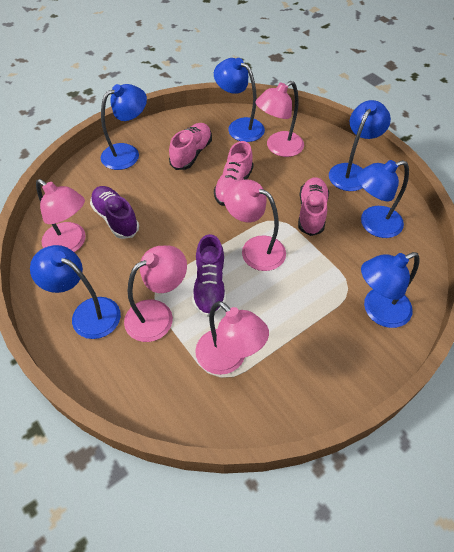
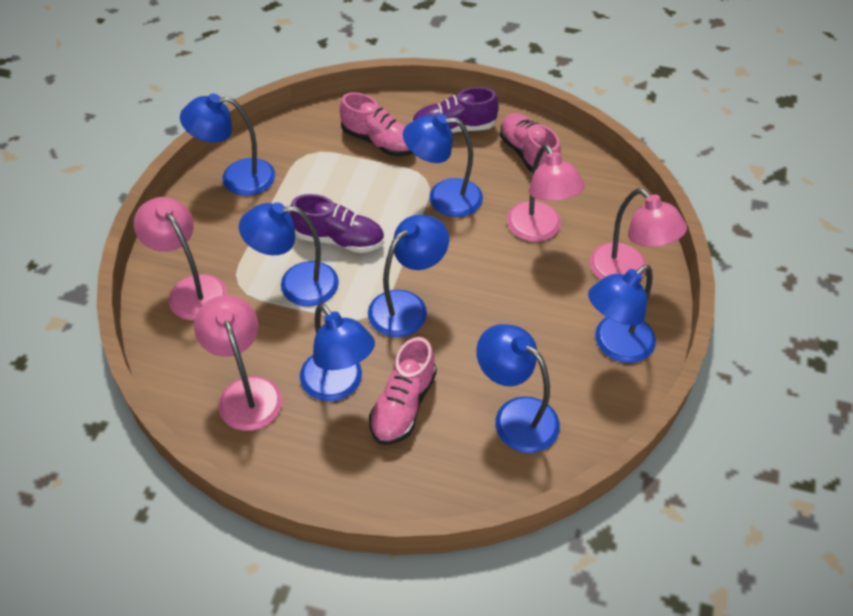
blue lamp: 6 -> 7
pink lamp: 5 -> 4

